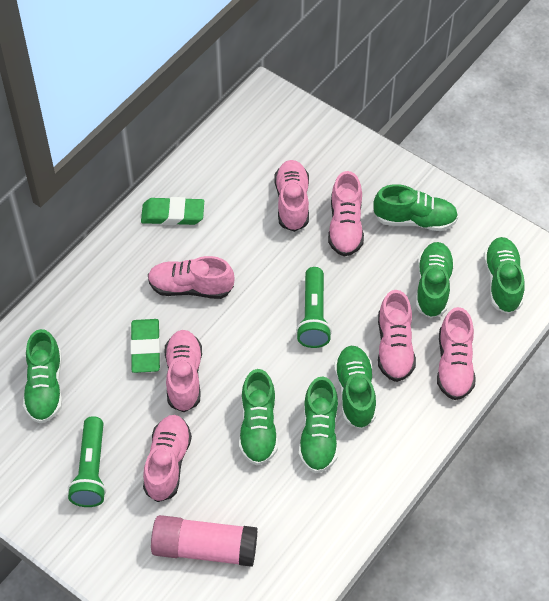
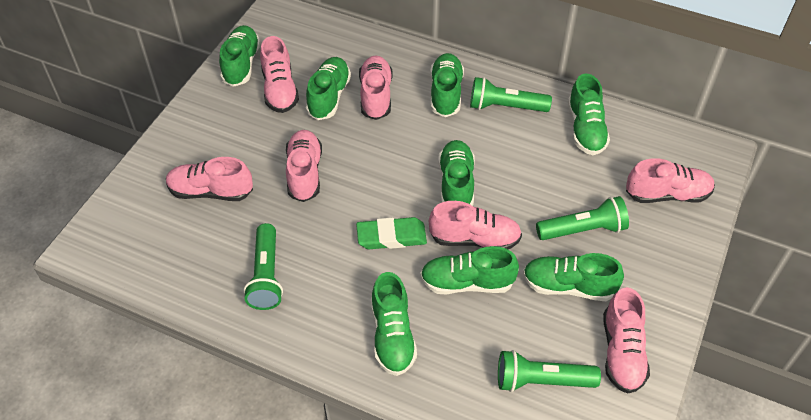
green eraser: 2 -> 1
green flashlight: 2 -> 4
green shoe: 7 -> 8
pink glue stick: 1 -> 0

